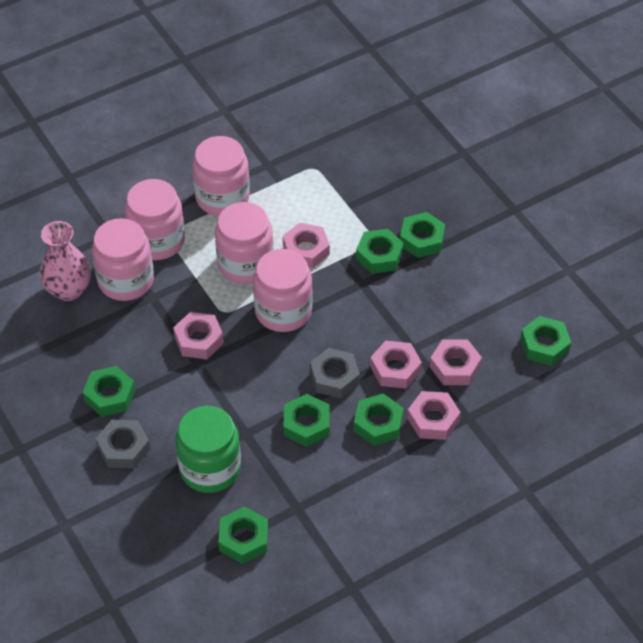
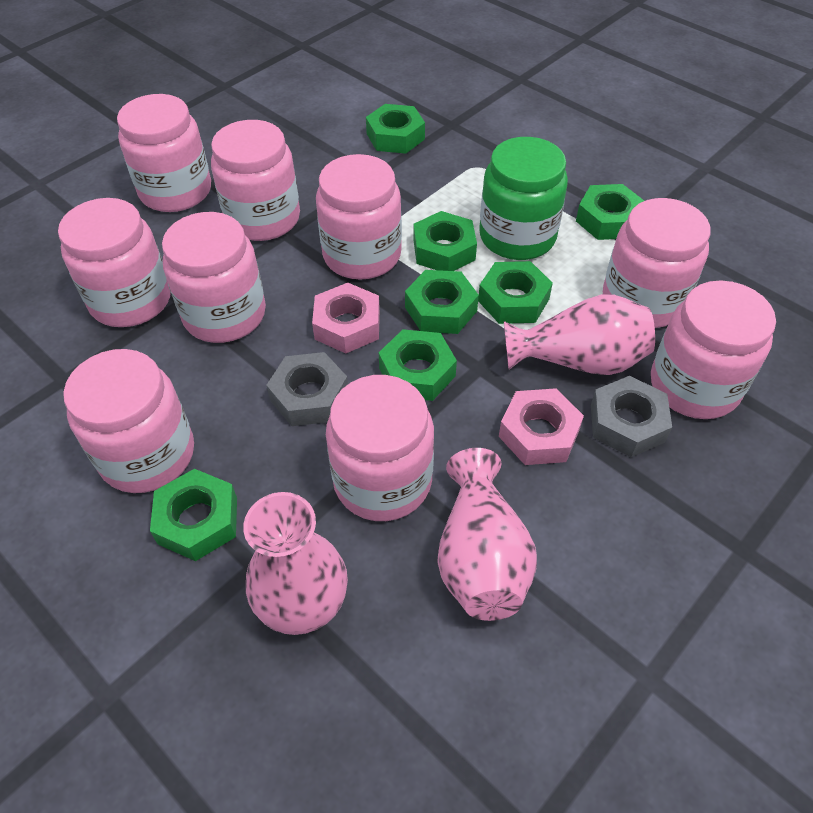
pink jar: 5 -> 9
pink nut: 5 -> 2
pink vase: 1 -> 3

